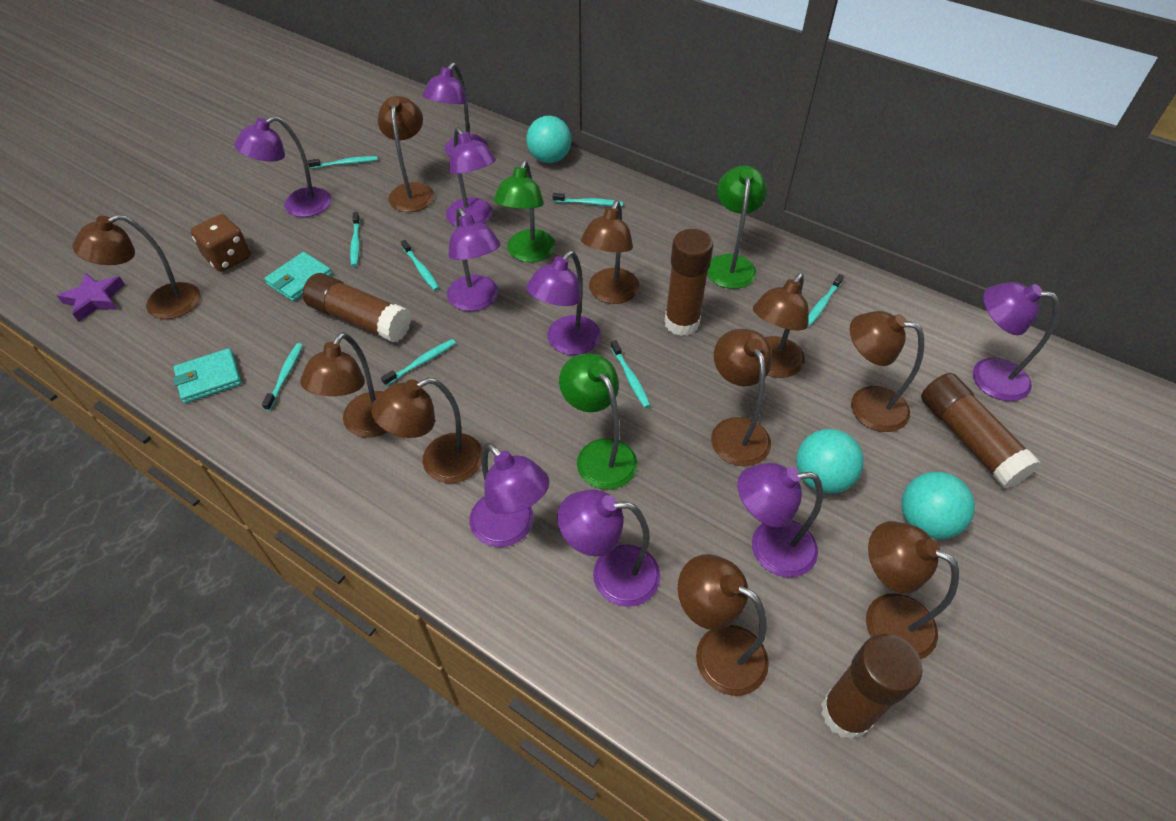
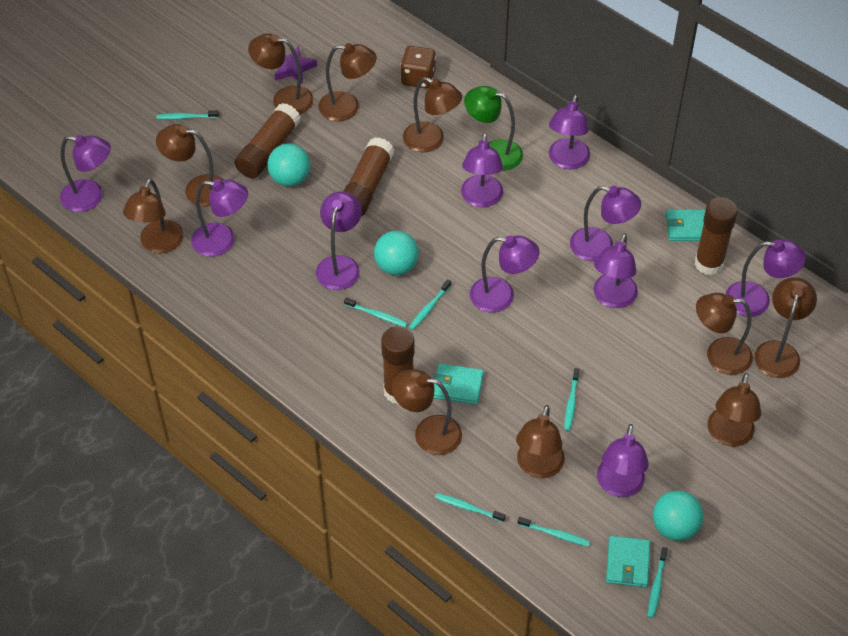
green lamp: 3 -> 1
purple lamp: 9 -> 10
turquoise toothbrush: 8 -> 7
turquoise wallet: 2 -> 3

